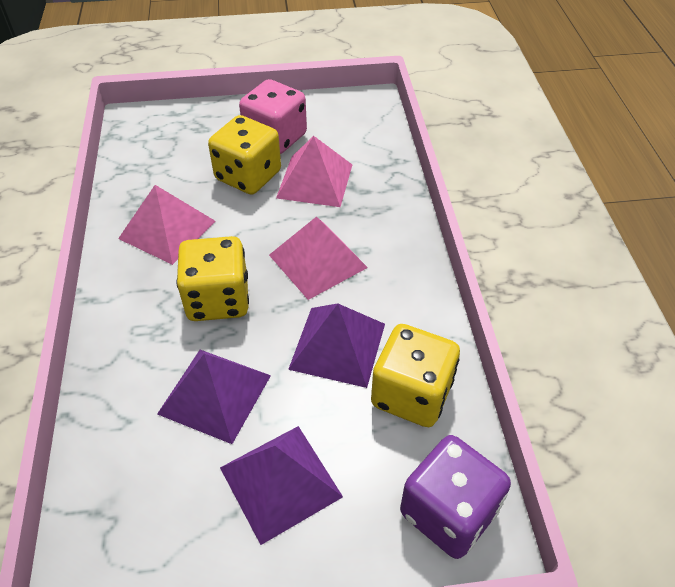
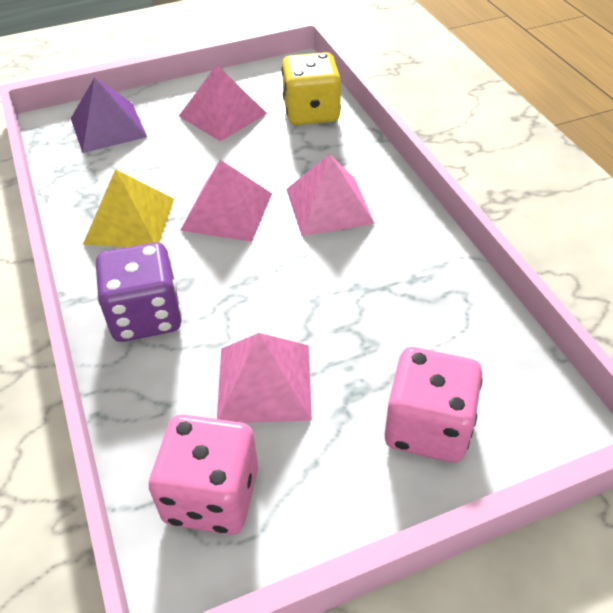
pink dice: 1 -> 2
pink pyramid: 3 -> 4
purple pyramid: 3 -> 1
yellow dice: 3 -> 1
yellow pyramid: 0 -> 1

